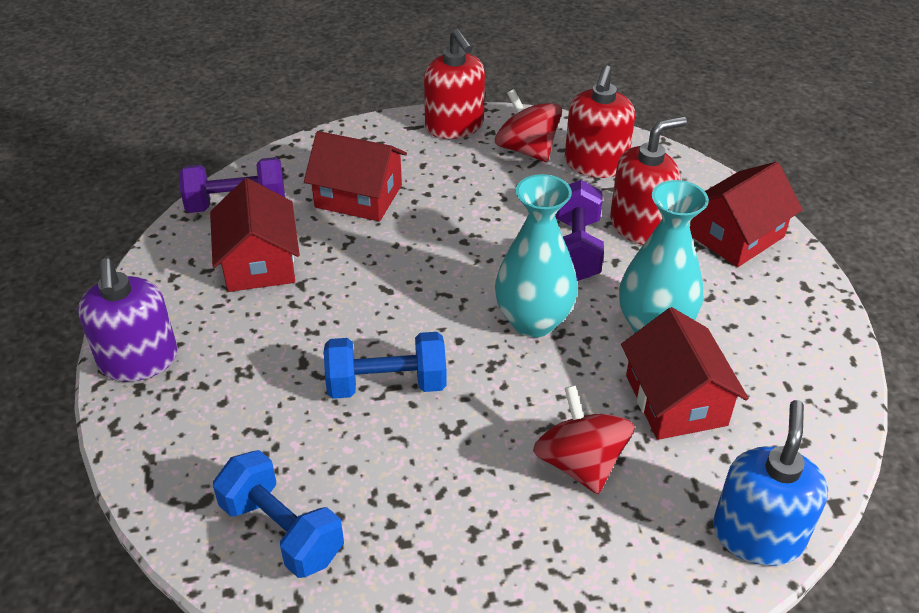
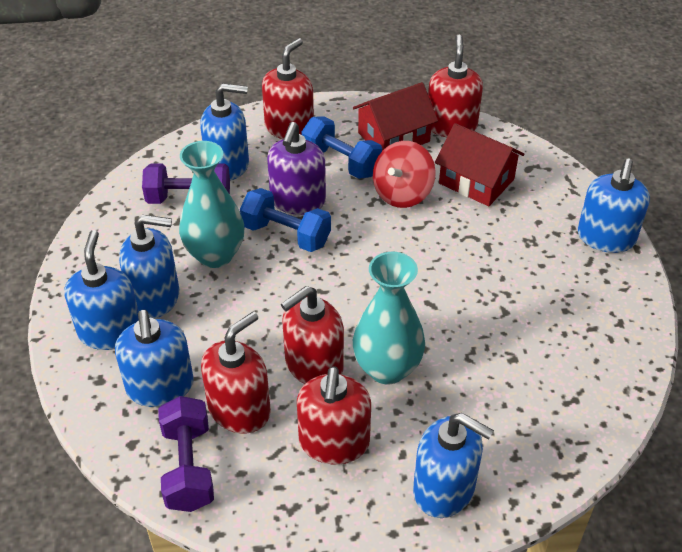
blue soap dispenser: 1 -> 6
red house: 4 -> 2
red soap dispenser: 3 -> 5
red spinning top: 2 -> 1

